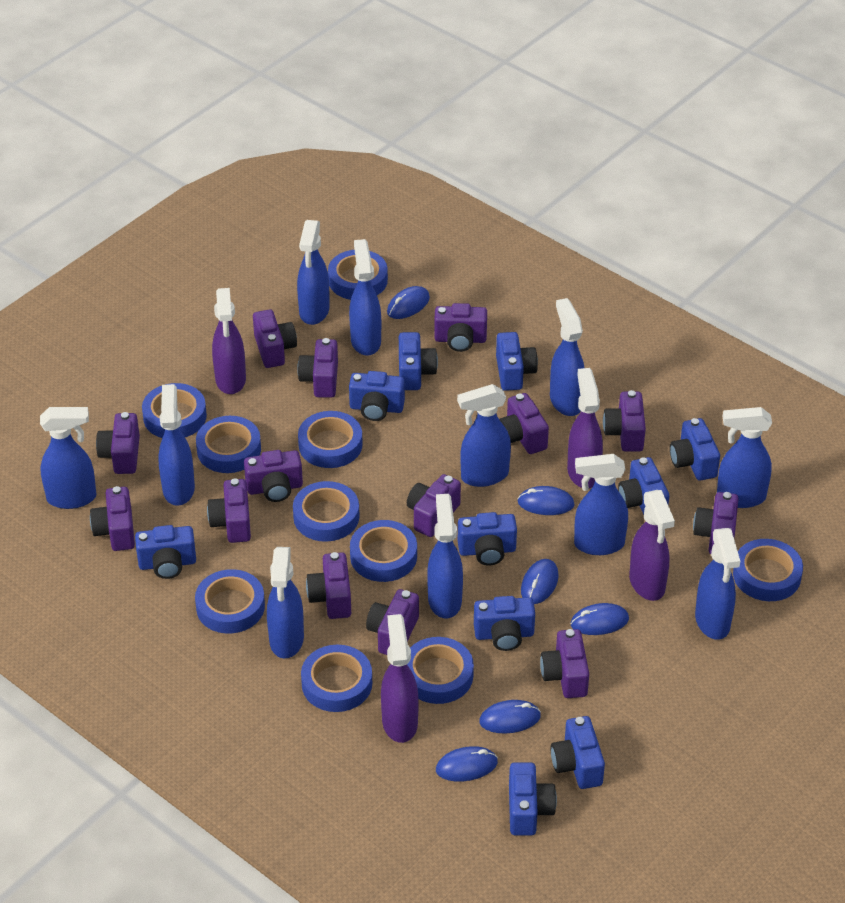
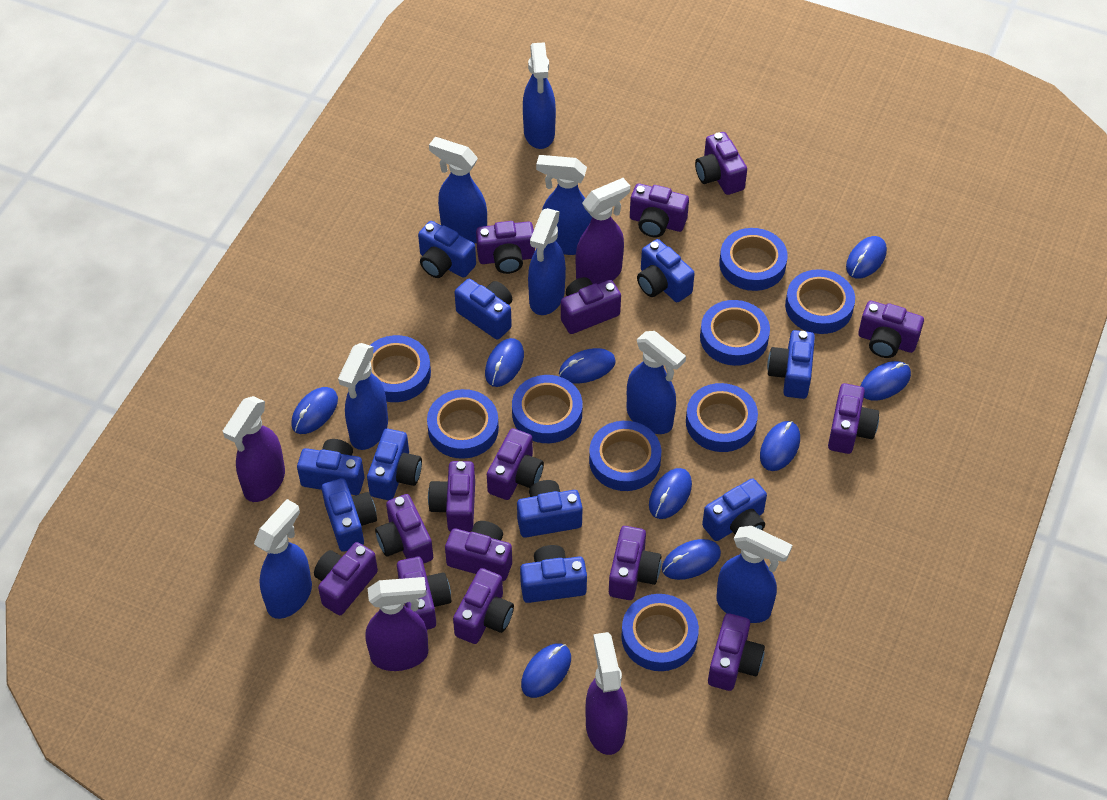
blue mouse: 6 -> 9
blue spray bottle: 11 -> 8
blue tape: 10 -> 9
purple camera: 14 -> 15

